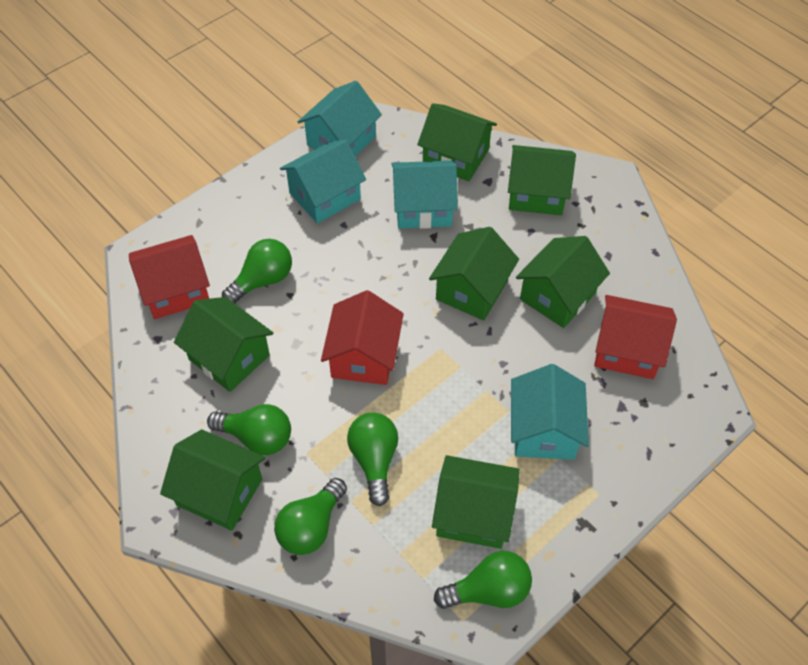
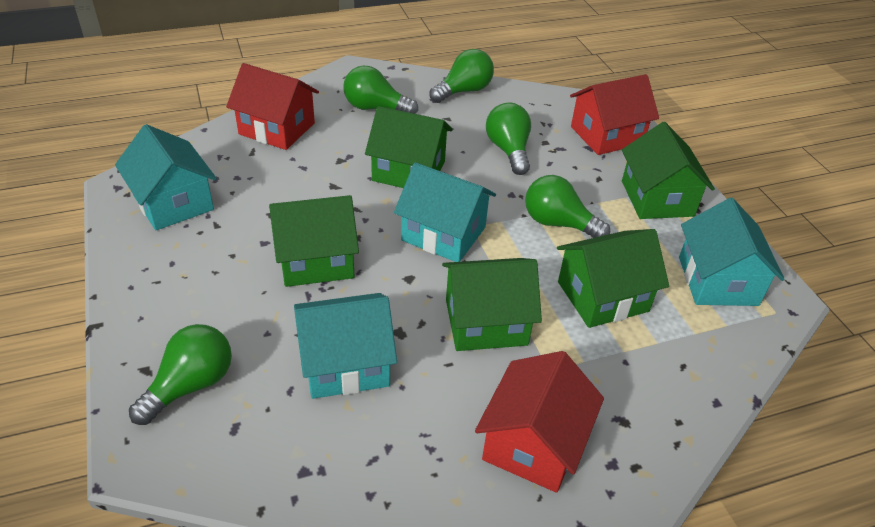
green house: 7 -> 5

